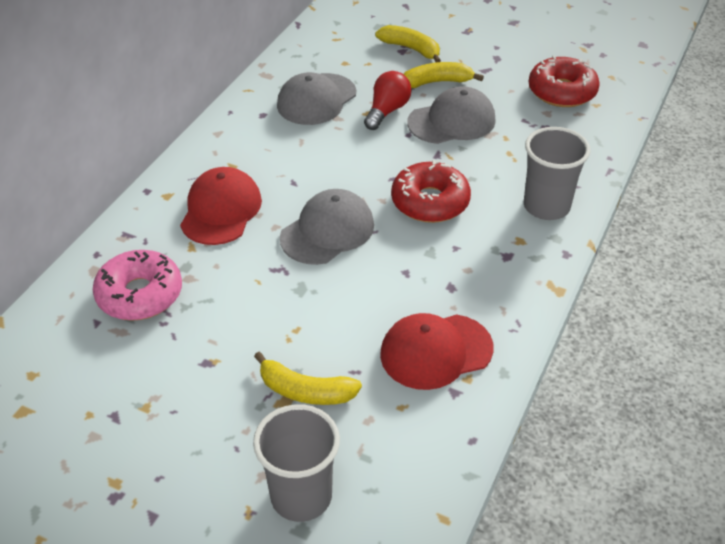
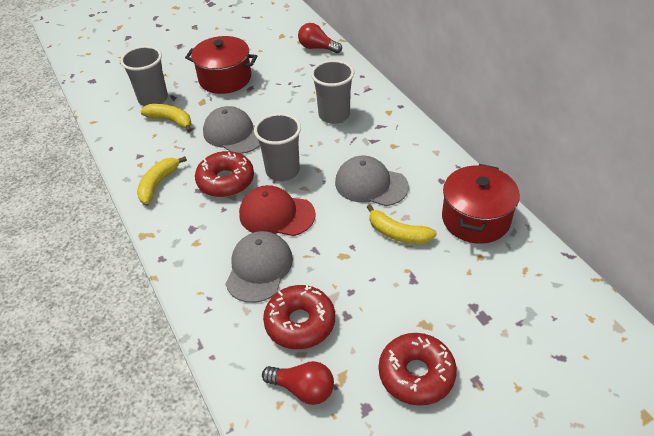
grey cup: 2 -> 3
pink donut: 1 -> 0
red cap: 2 -> 1
red donut: 2 -> 3
red light bulb: 1 -> 2
red pot: 0 -> 2

